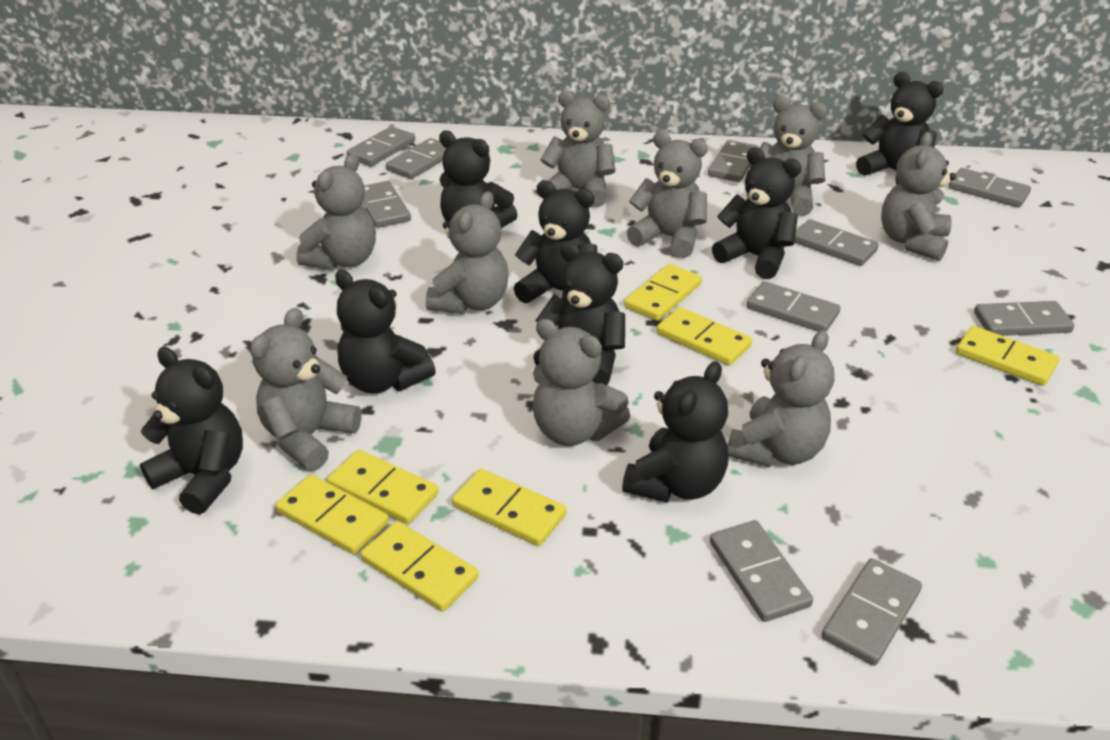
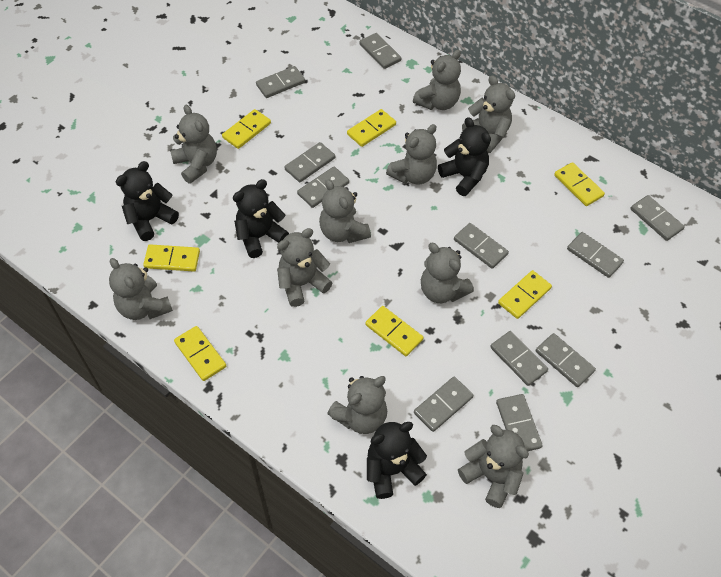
black teddy bear: 8 -> 4
grey domino: 10 -> 11
grey teddy bear: 9 -> 10

